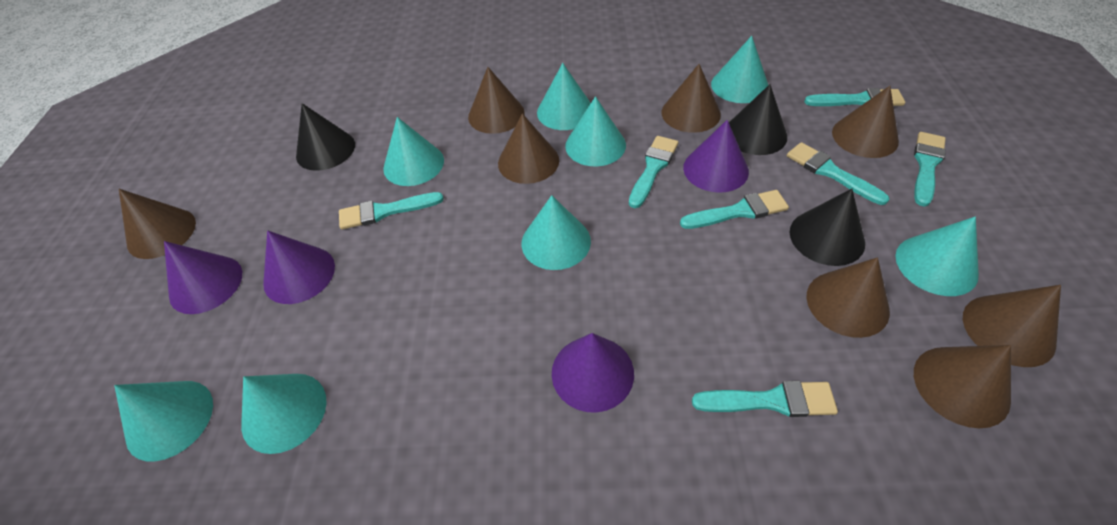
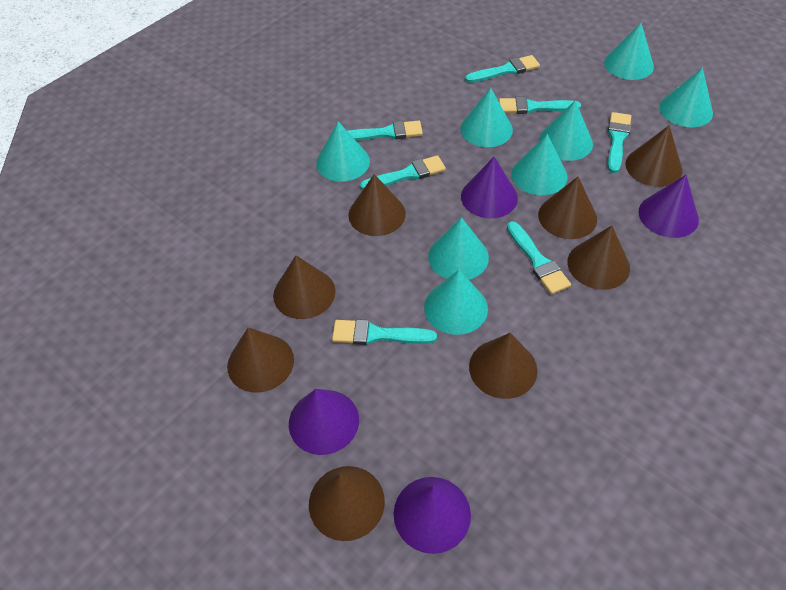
black cone: 3 -> 0

